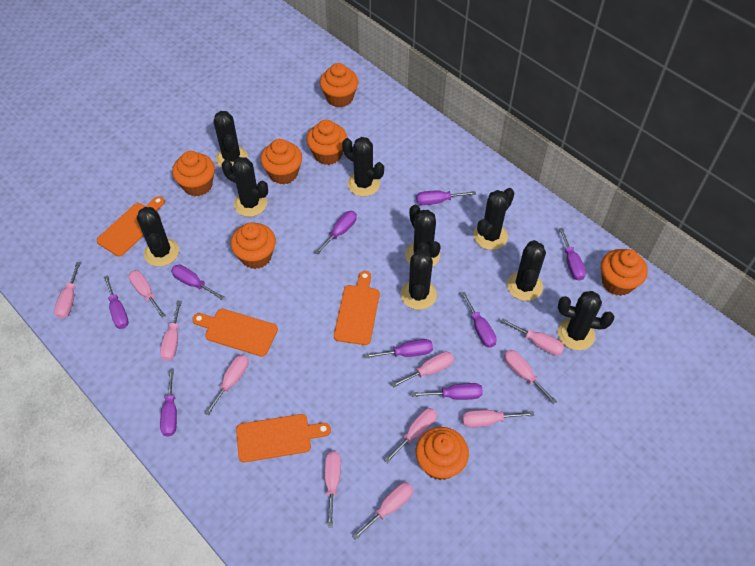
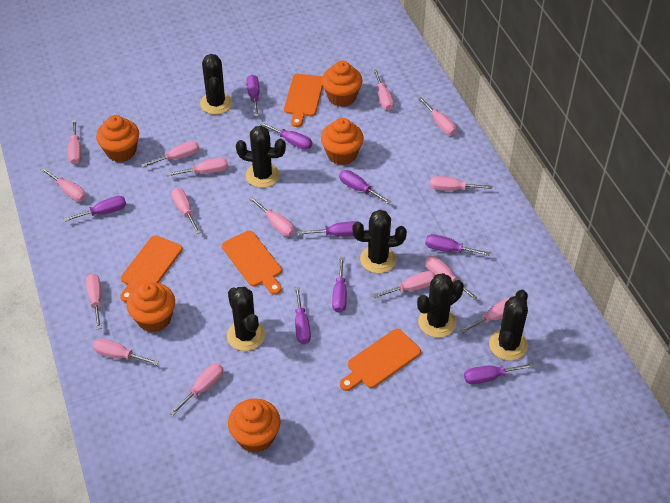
black cactus: 9 -> 6
orange cupcake: 7 -> 5
pink screwdriver: 11 -> 15

